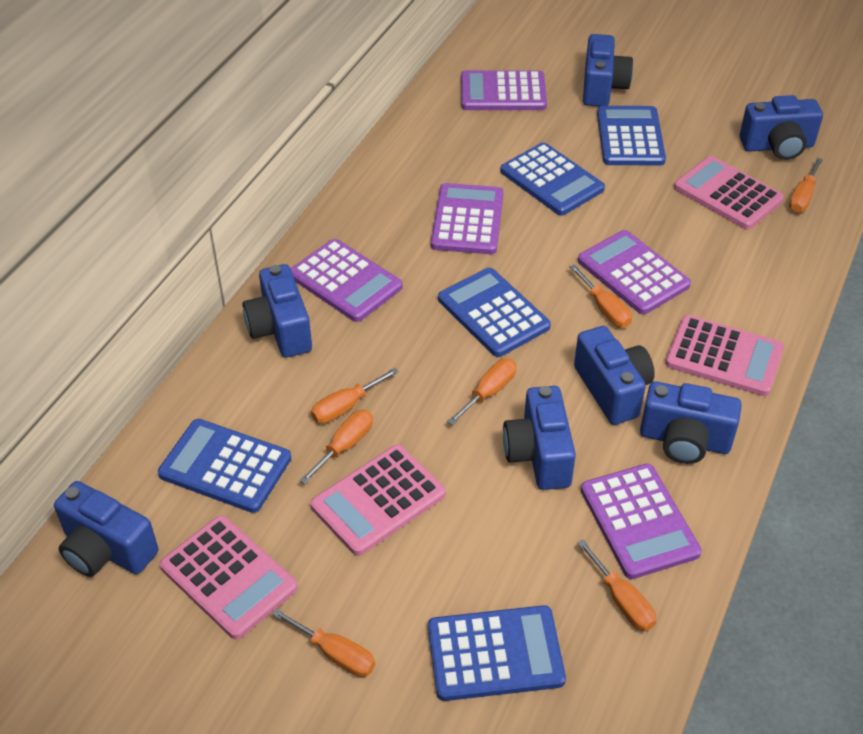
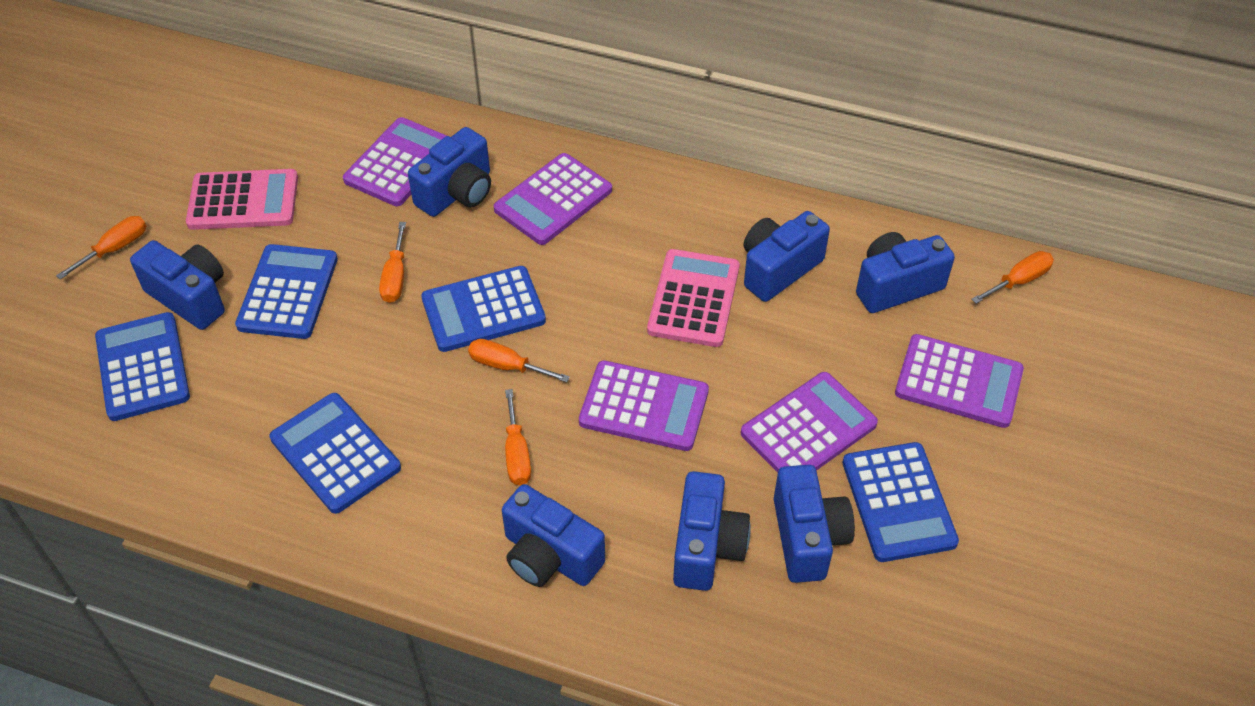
orange screwdriver: 7 -> 5
pink calculator: 4 -> 2

